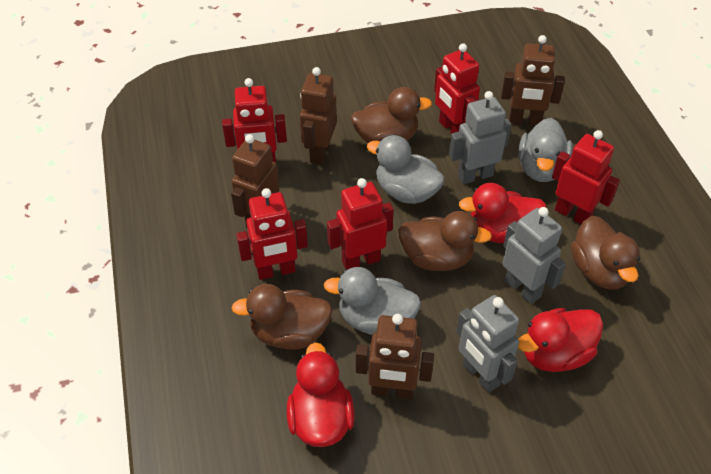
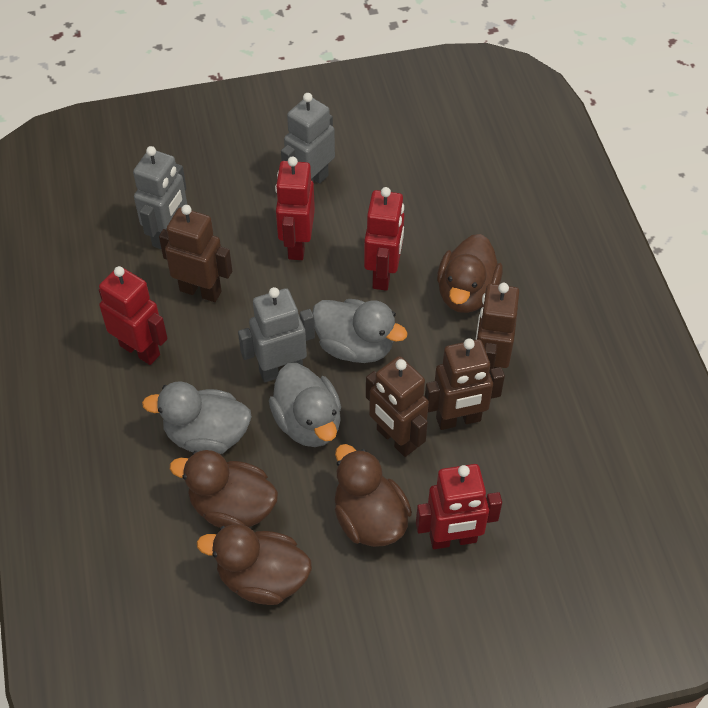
red duck: 3 -> 0
red robot: 5 -> 4

